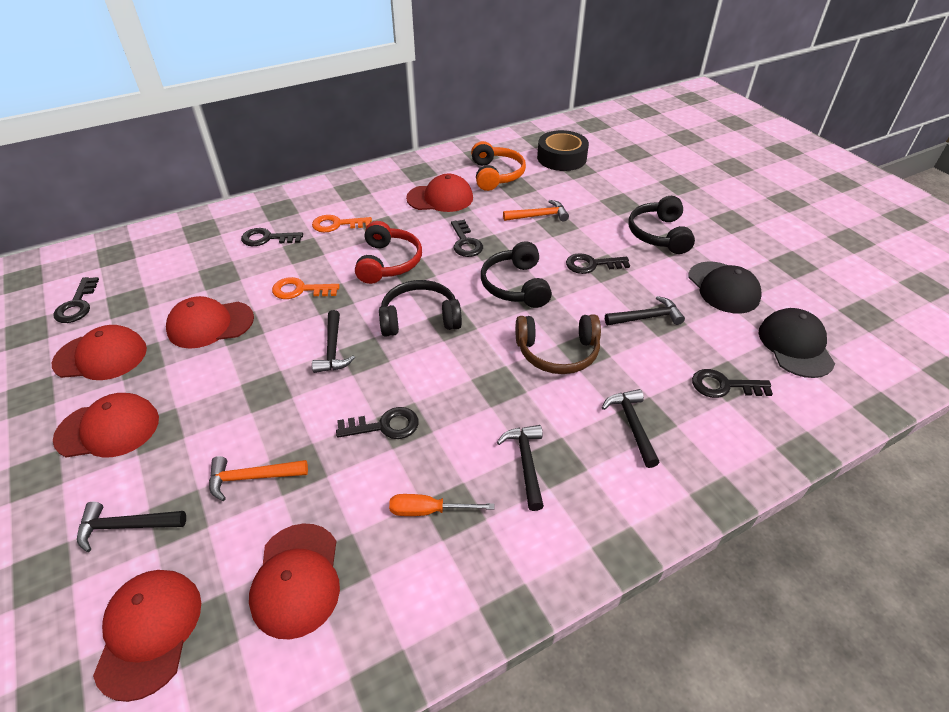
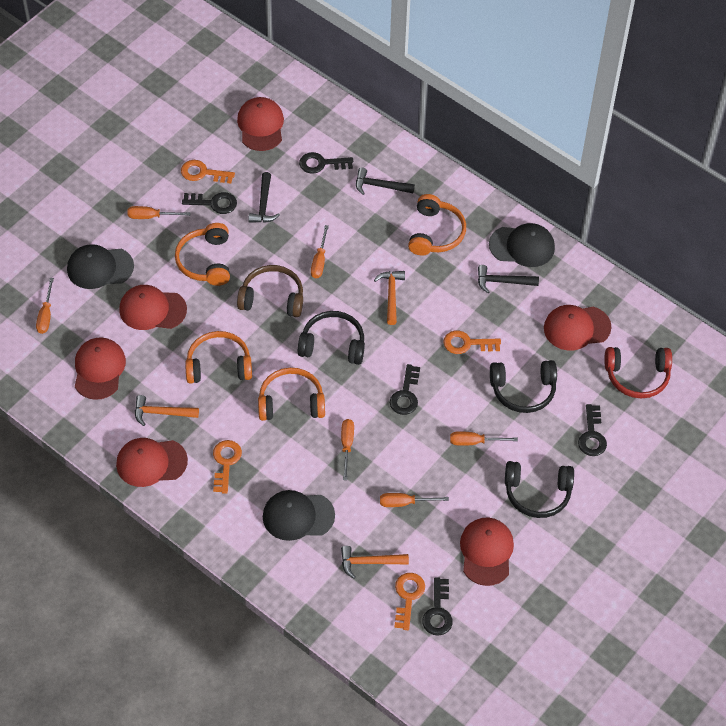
black cap: 2 -> 3
black hammer: 5 -> 3
black key: 6 -> 5
black tape: 1 -> 0
orange hammer: 2 -> 3
orange headphones: 1 -> 4
orange key: 2 -> 4
orange screwdriver: 1 -> 6

